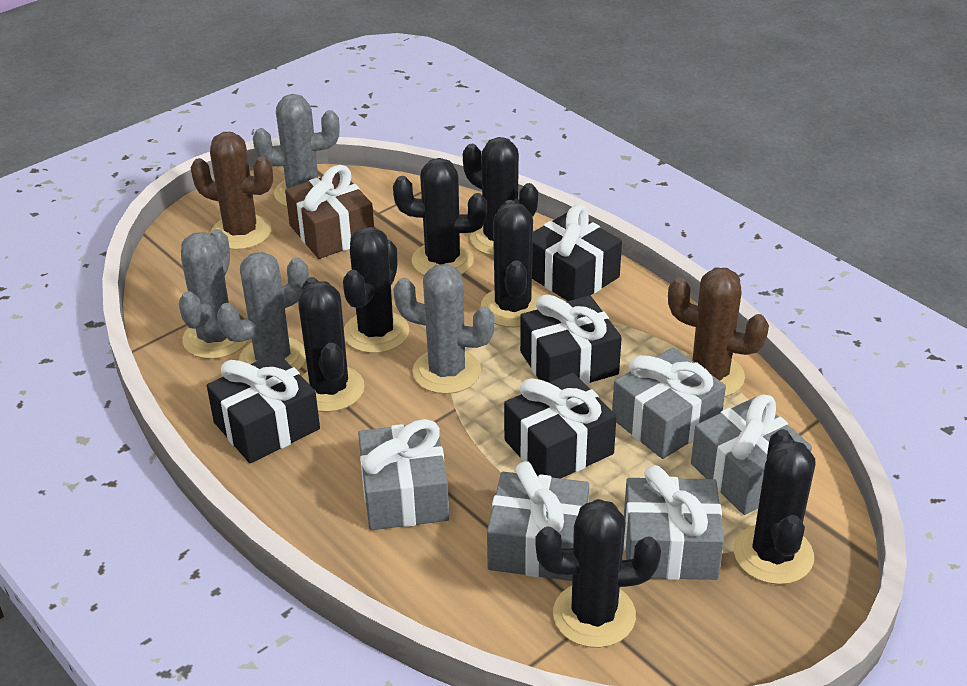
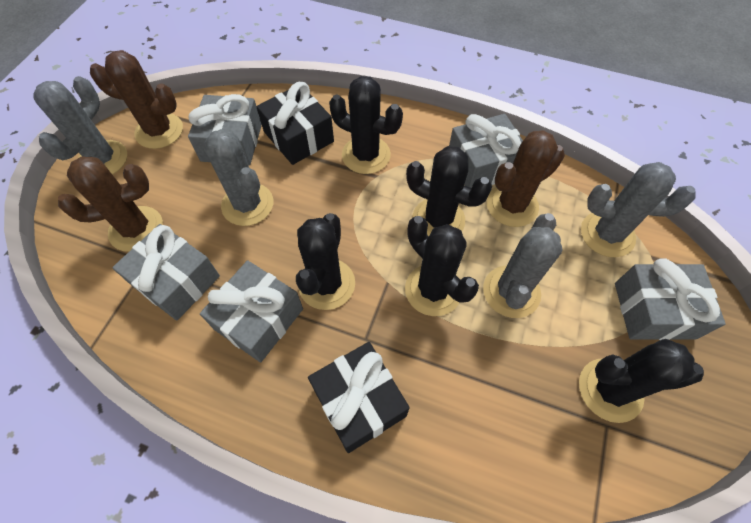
black cactus: 7 -> 5
black gift: 4 -> 2
brown cactus: 2 -> 3
brown gift: 1 -> 0

